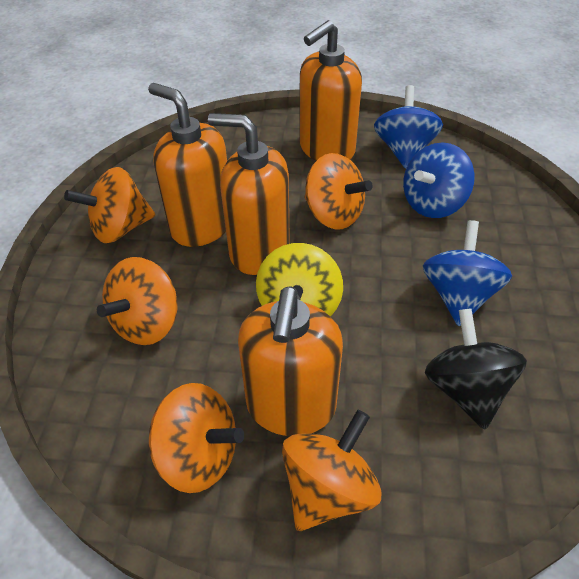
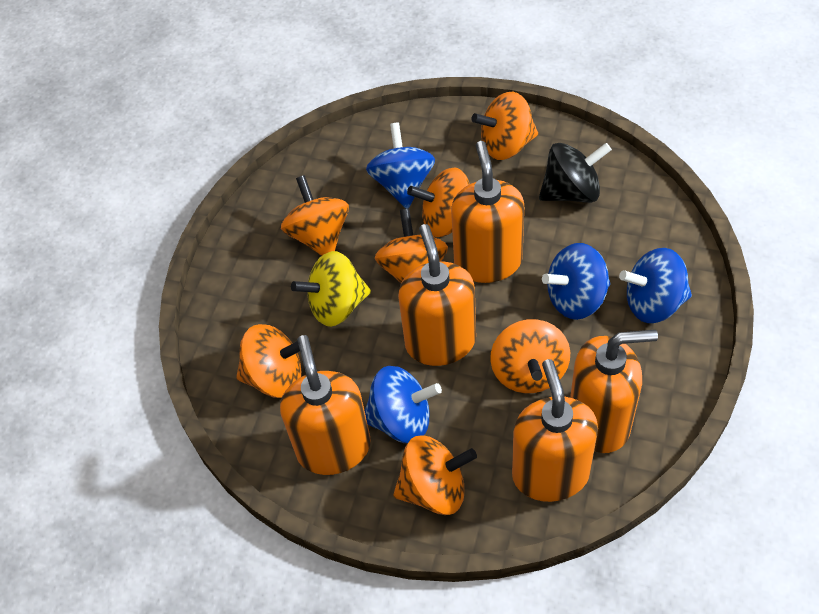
blue spinning top: 3 -> 4
orange soap dispenser: 4 -> 5
orange spinning top: 5 -> 7

